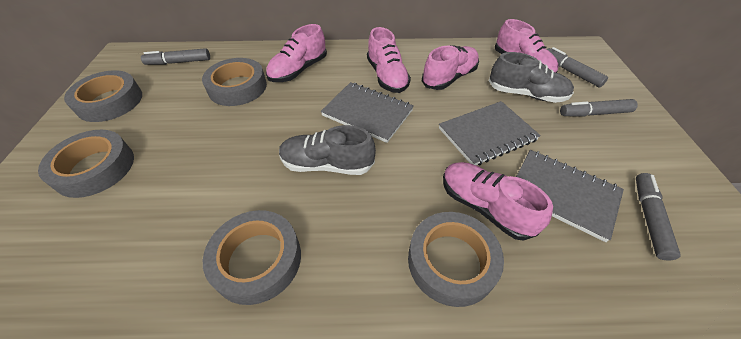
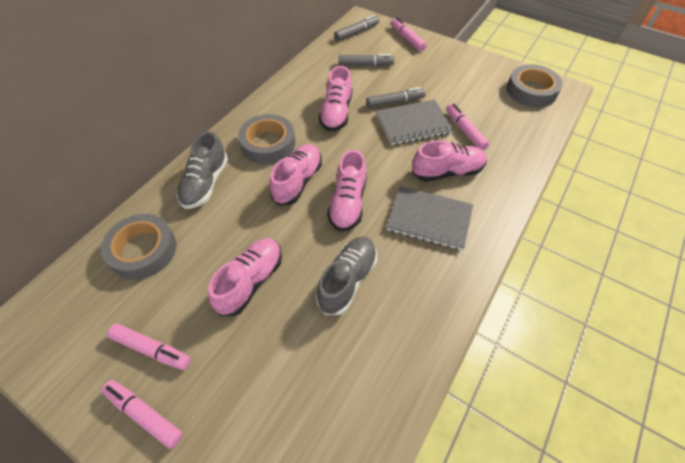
grey marker: 4 -> 3
grey notebook: 3 -> 2
grey tape: 5 -> 3
pink marker: 0 -> 4

